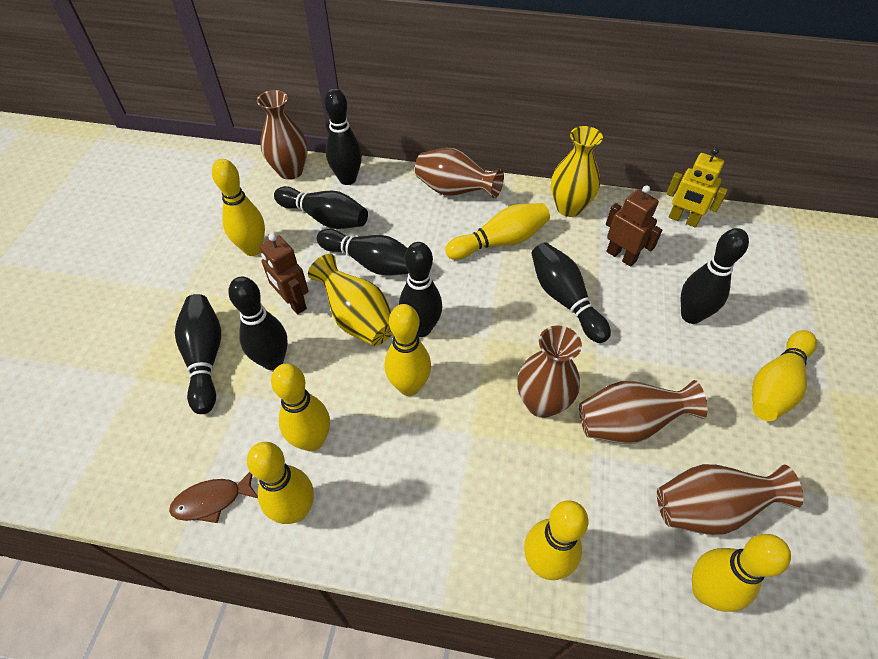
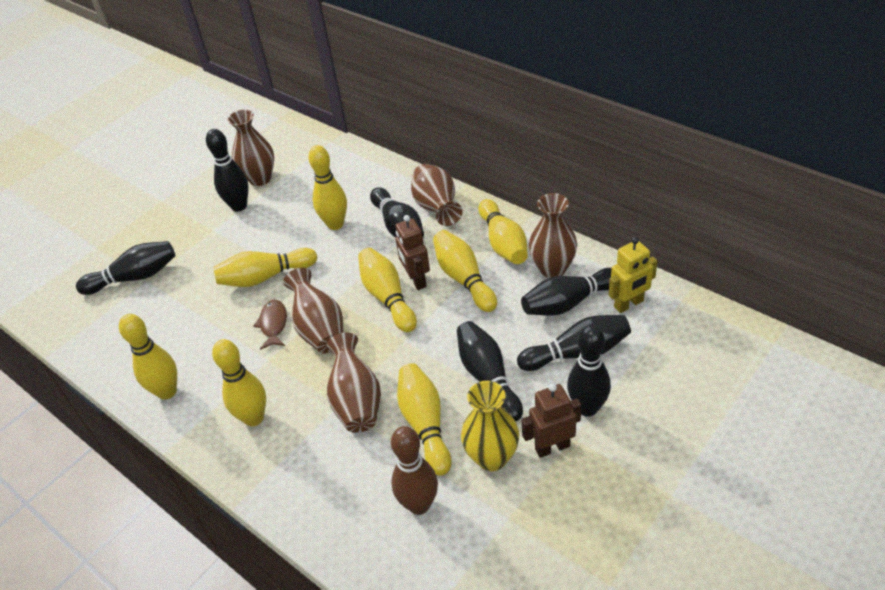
black bowling pin: 8 -> 7
brown bowling pin: 0 -> 1
yellow vase: 2 -> 1

